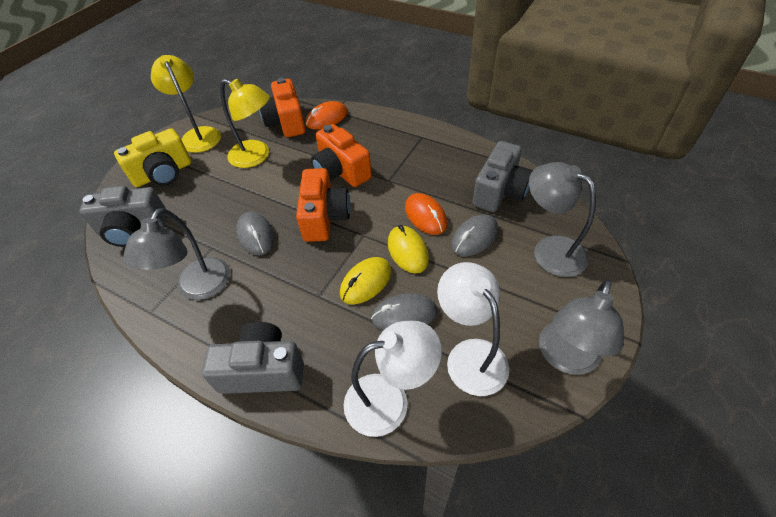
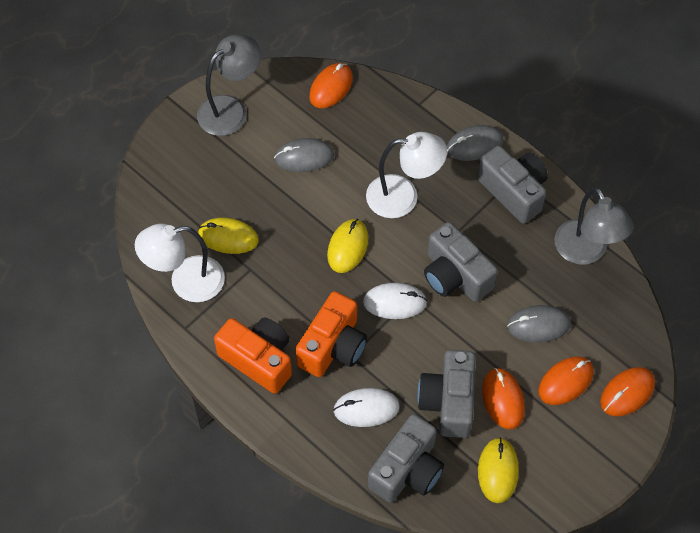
grey camera: 3 -> 4
grey lamp: 3 -> 2
orange camera: 3 -> 2
orange mouse: 2 -> 4
white mouse: 0 -> 2
yellow camera: 1 -> 0
yellow lamp: 2 -> 0
yellow mouse: 2 -> 3

